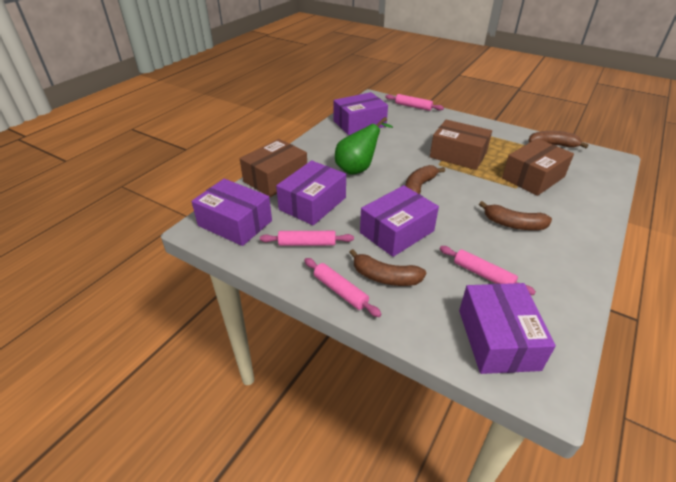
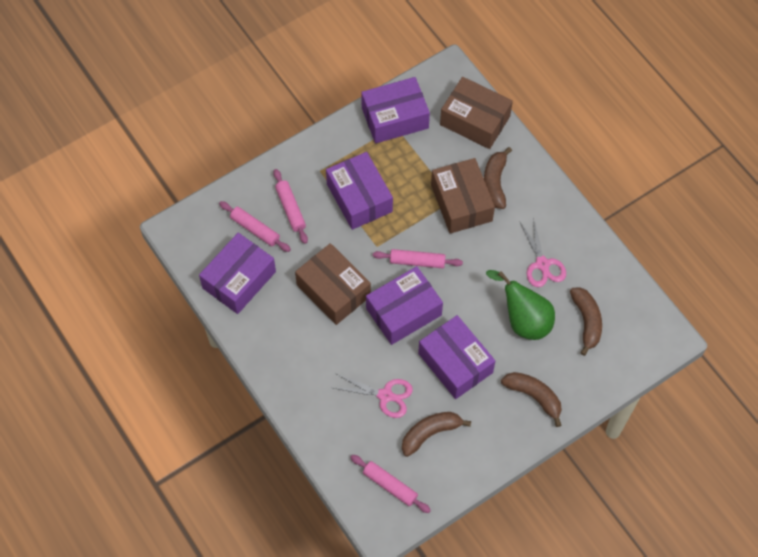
pink scissors: 0 -> 2

